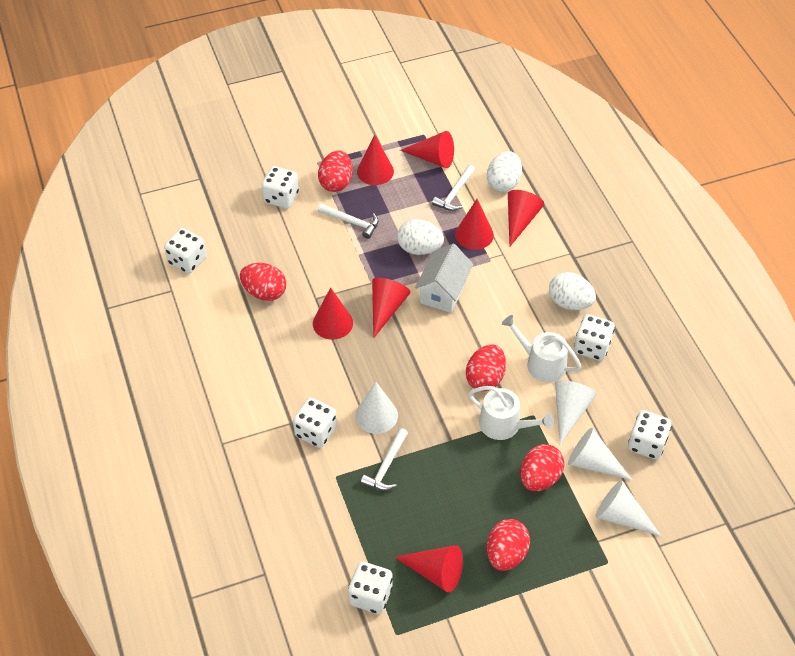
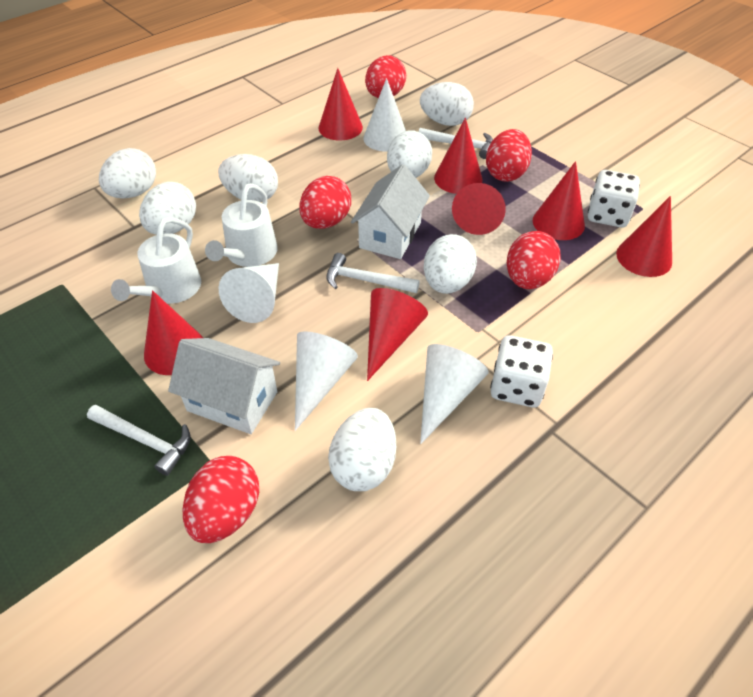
white dice: 6 -> 2
white egg: 3 -> 7
white house: 1 -> 2

